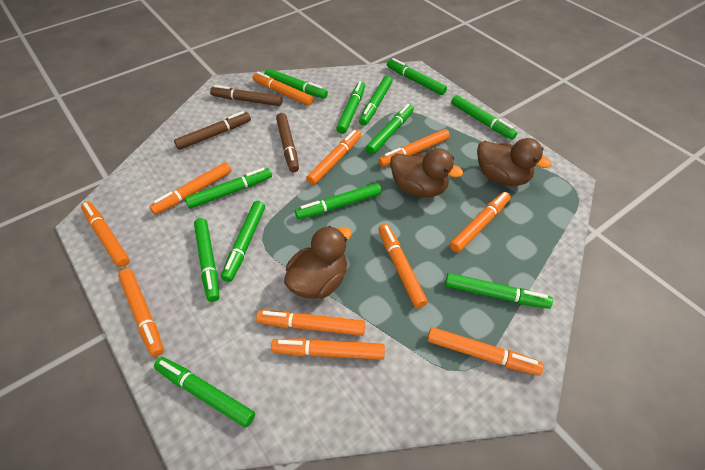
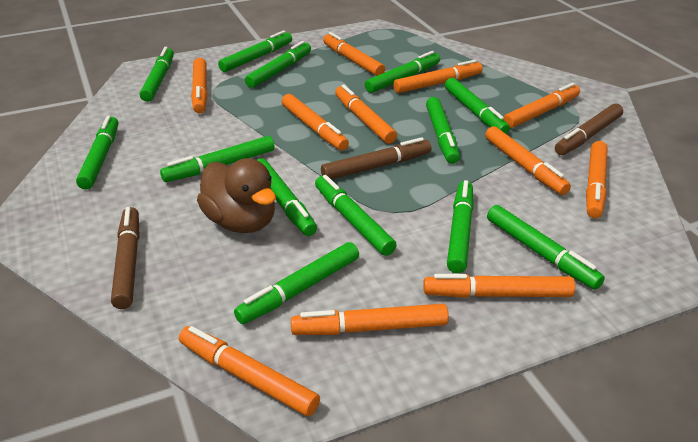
brown duck: 3 -> 1
green marker: 12 -> 13

